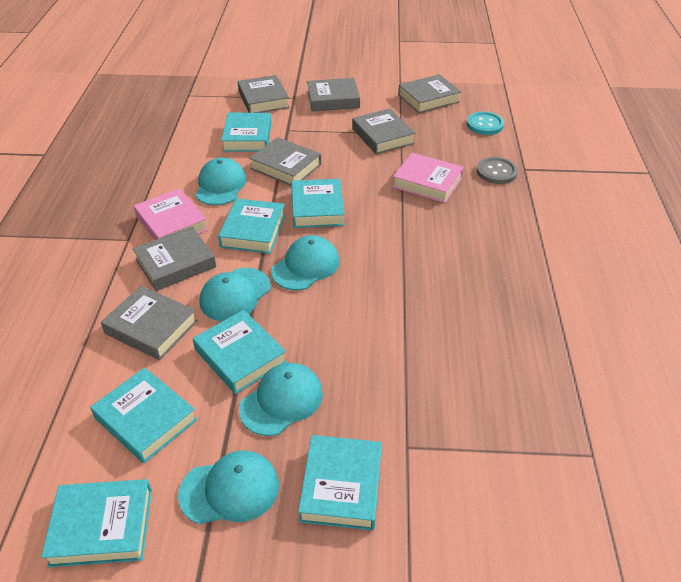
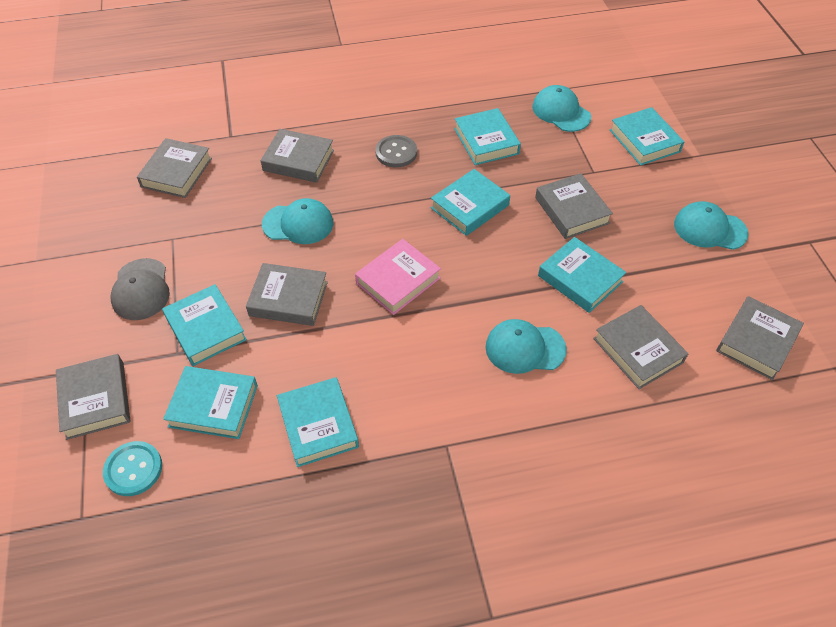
grey cap: 0 -> 1
pink book: 2 -> 1
turquoise cap: 5 -> 4

